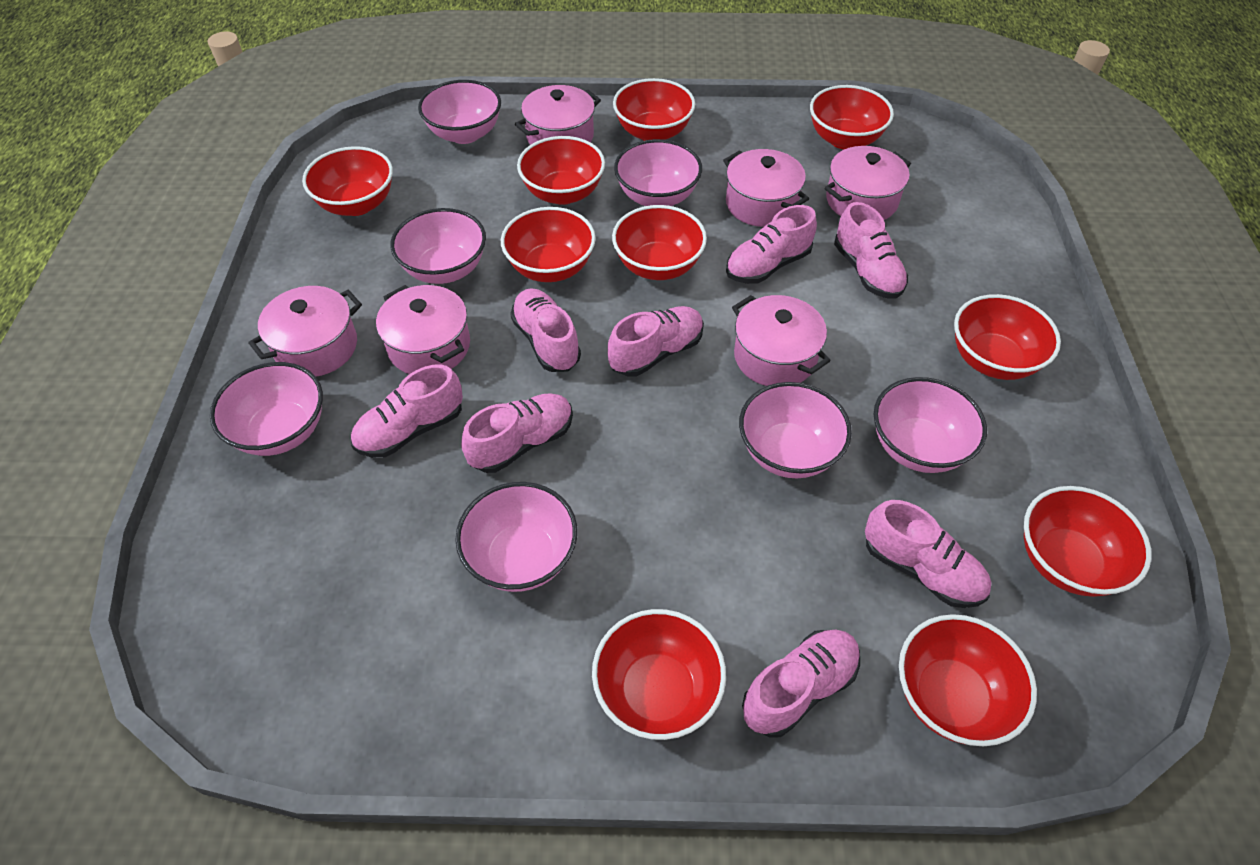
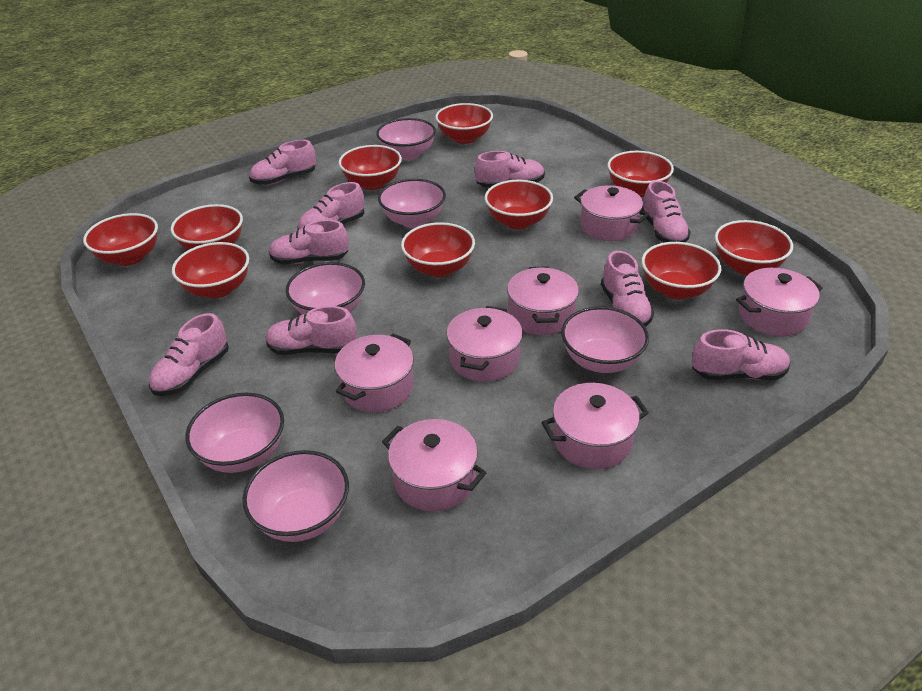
pink bowl: 7 -> 6
pink pot: 6 -> 7
pink shoe: 8 -> 9

